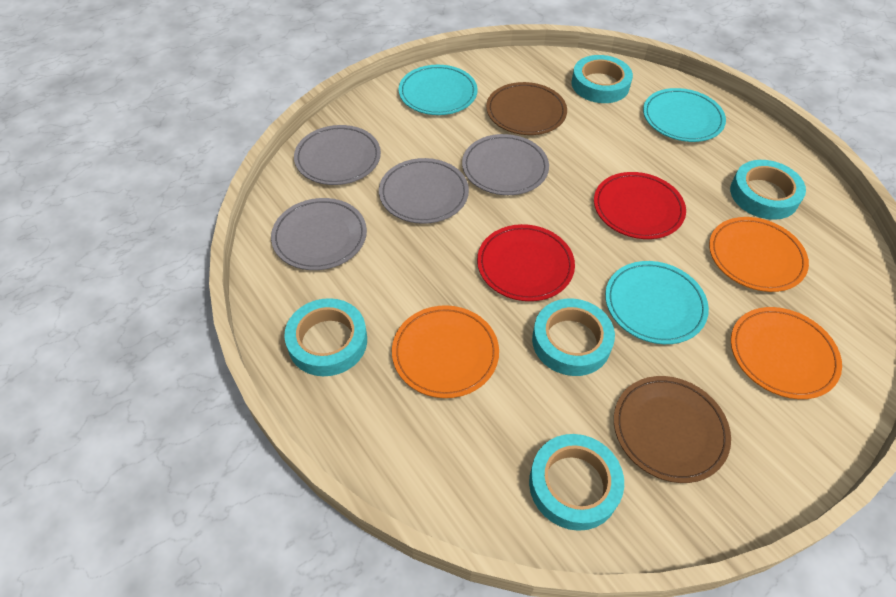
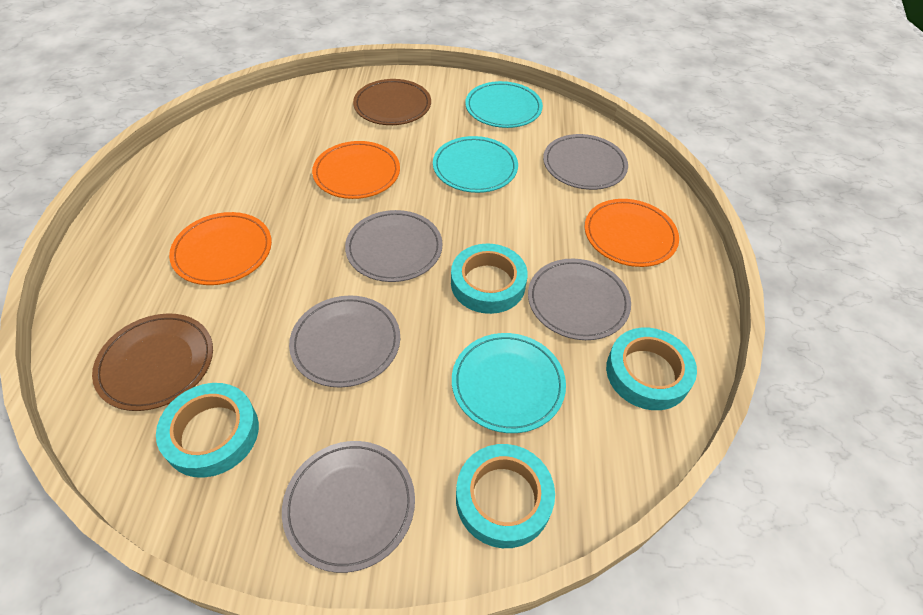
grey plate: 4 -> 5
red plate: 2 -> 0
turquoise tape: 5 -> 4

